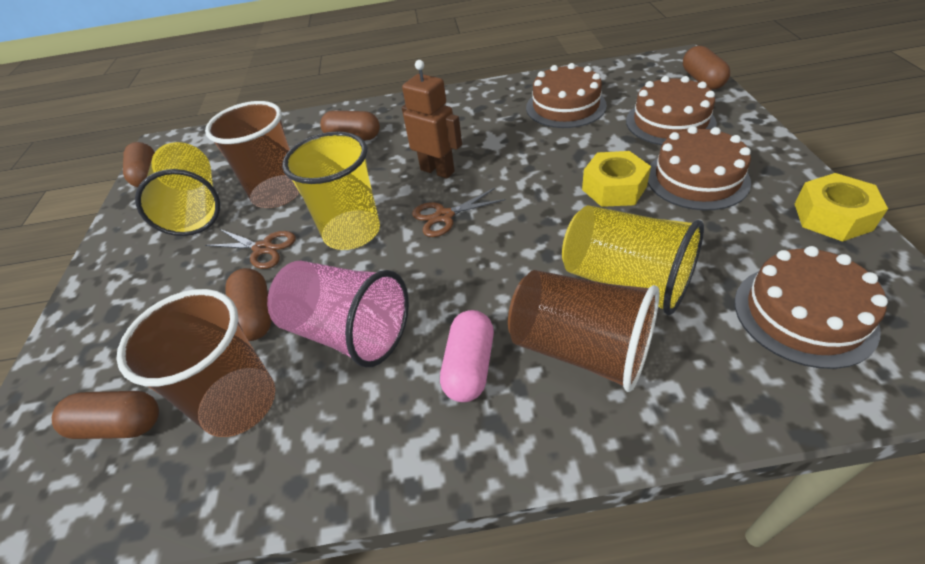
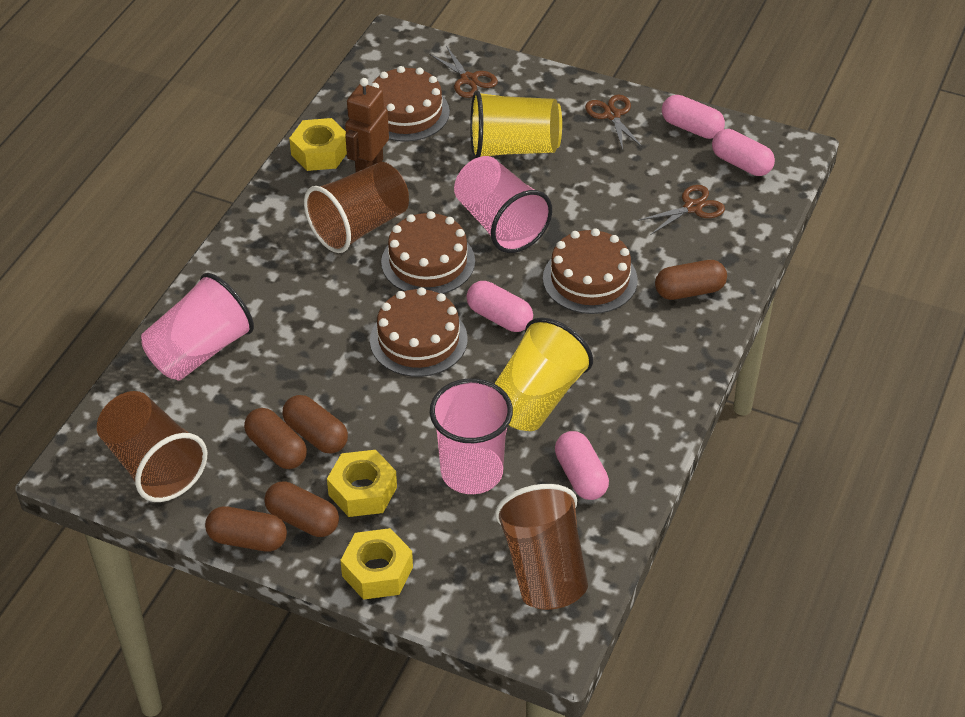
brown scissors: 2 -> 3
pink capsule: 1 -> 4
pink cup: 1 -> 3
yellow cup: 3 -> 2
yellow nut: 2 -> 3

